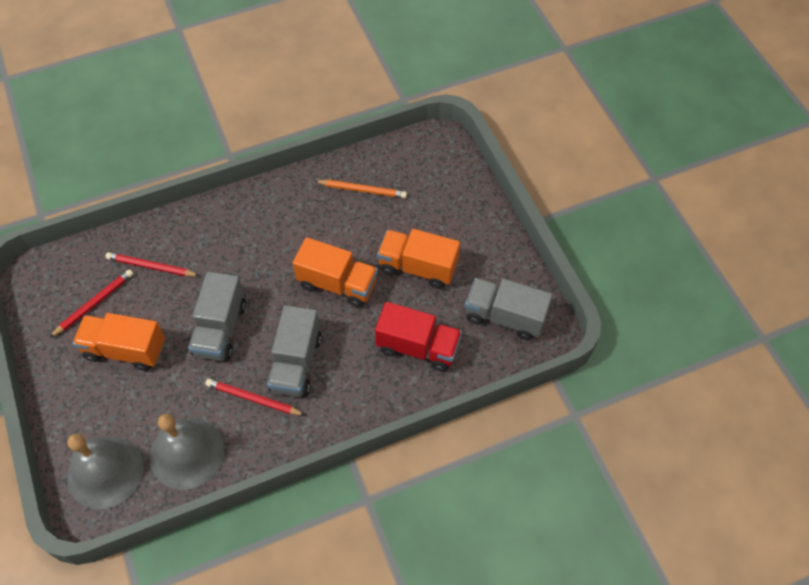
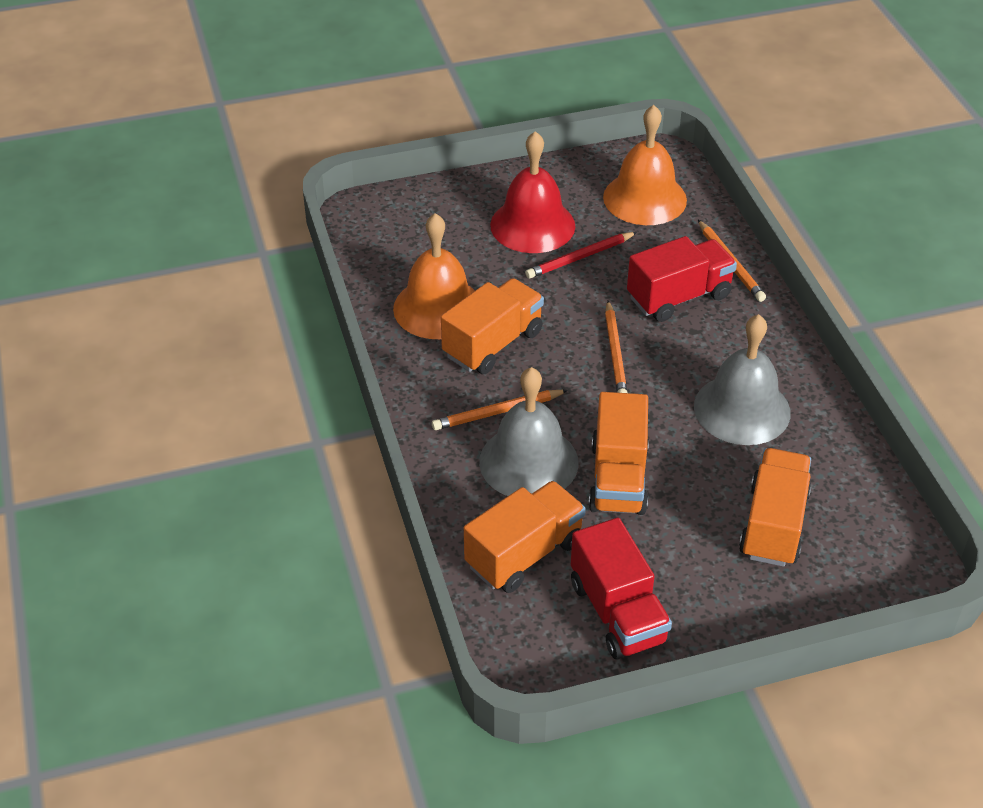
grey truck: 3 -> 0
orange bell: 0 -> 2
orange pencil: 1 -> 3
orange truck: 3 -> 4
red bell: 0 -> 1
red pencil: 3 -> 1
red truck: 1 -> 2

